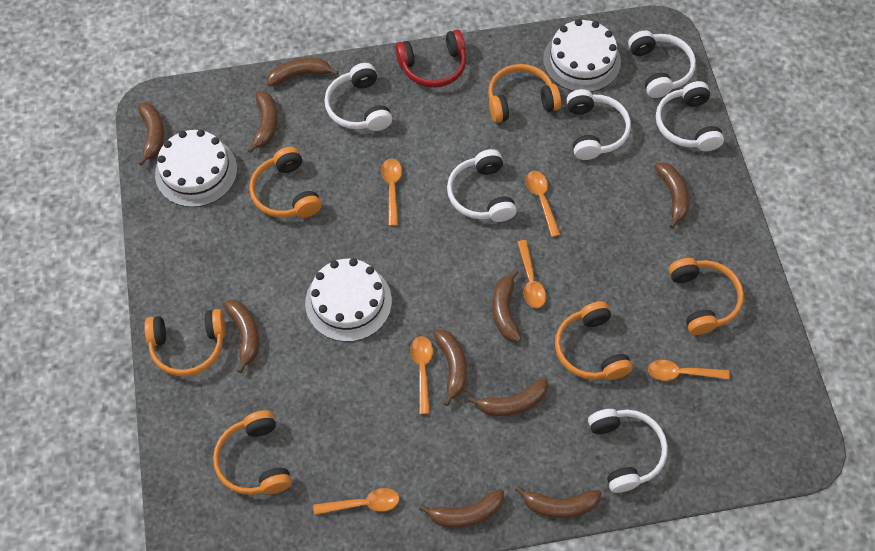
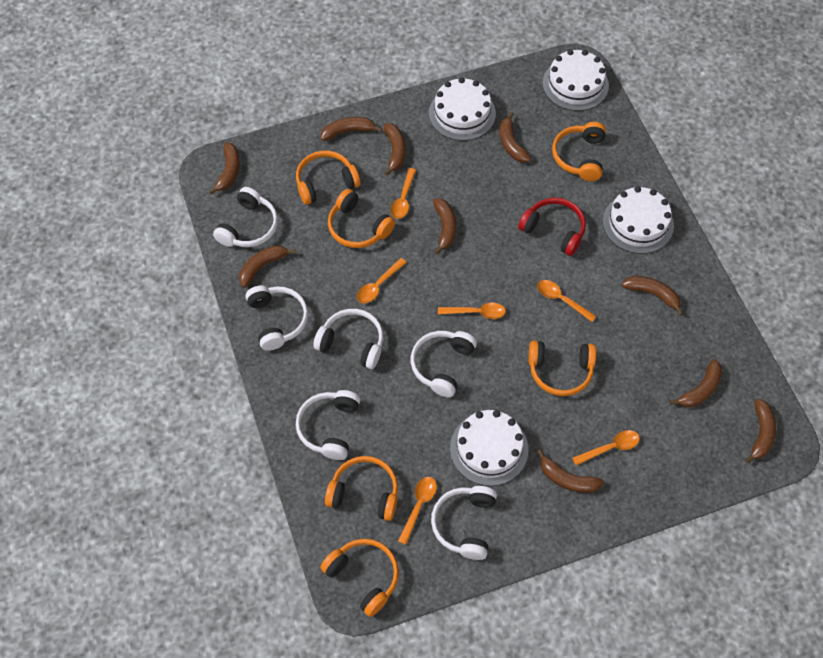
white cake: 3 -> 4

